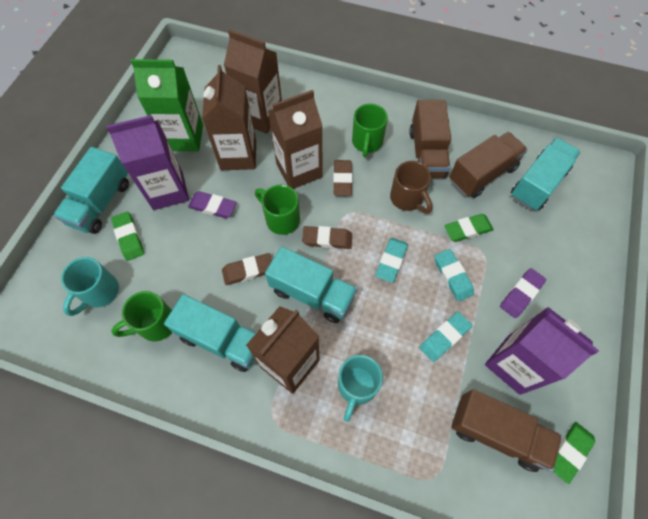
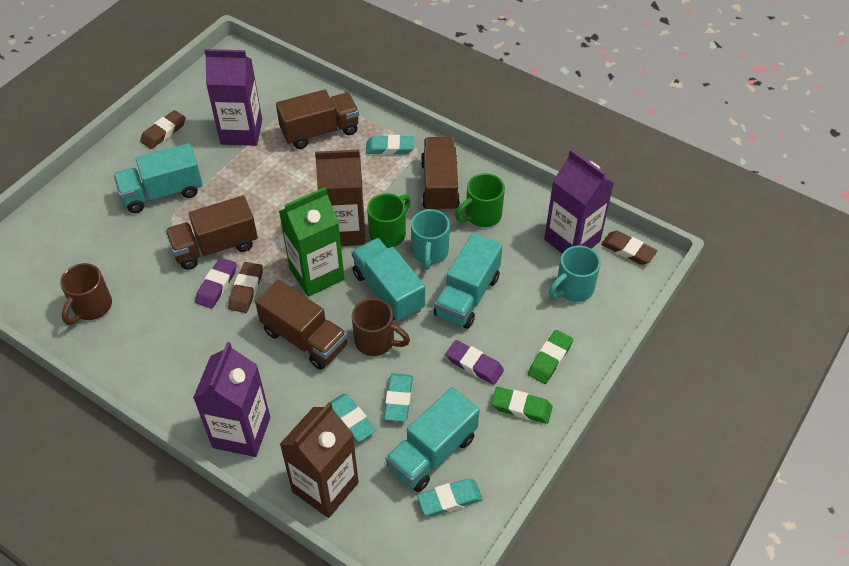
brown carton: 4 -> 2
brown mug: 1 -> 2
brown truck: 3 -> 4
green eraser: 3 -> 2
green mug: 3 -> 2
purple carton: 2 -> 3
turquoise eraser: 3 -> 4

